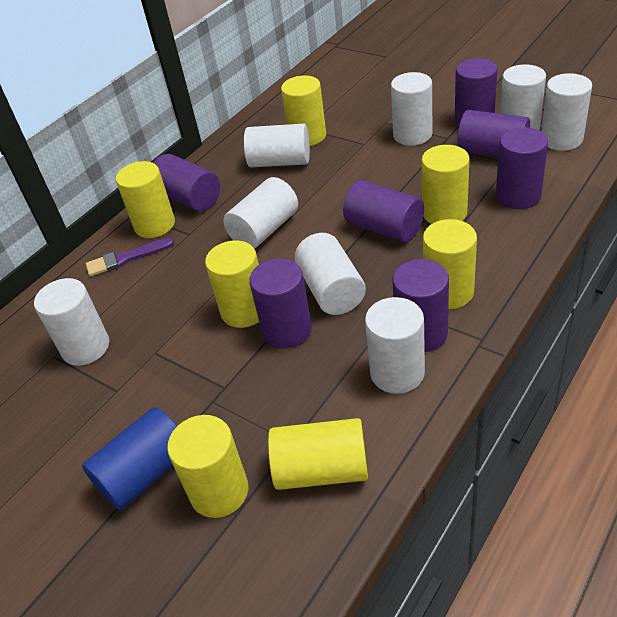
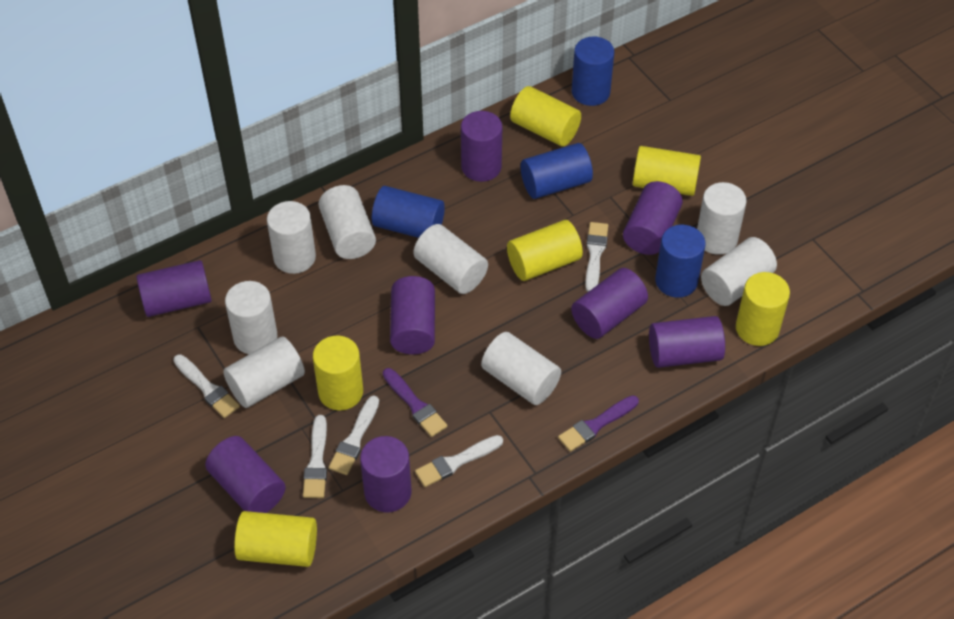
blue cylinder: 1 -> 4
purple brush: 1 -> 2
purple cylinder: 7 -> 8
white brush: 0 -> 5
yellow cylinder: 7 -> 6

